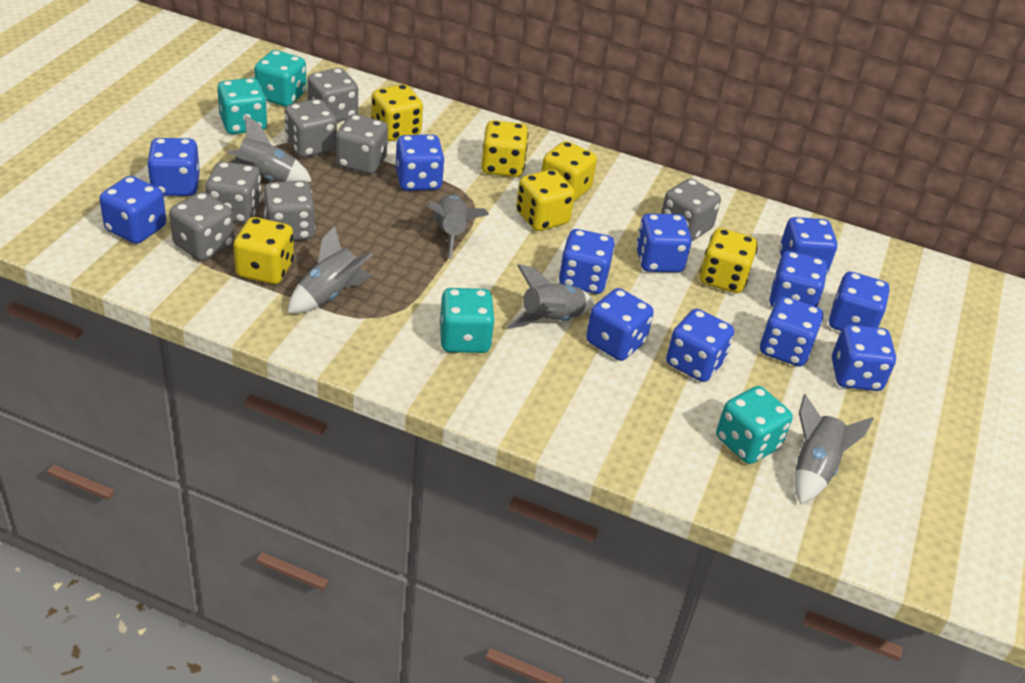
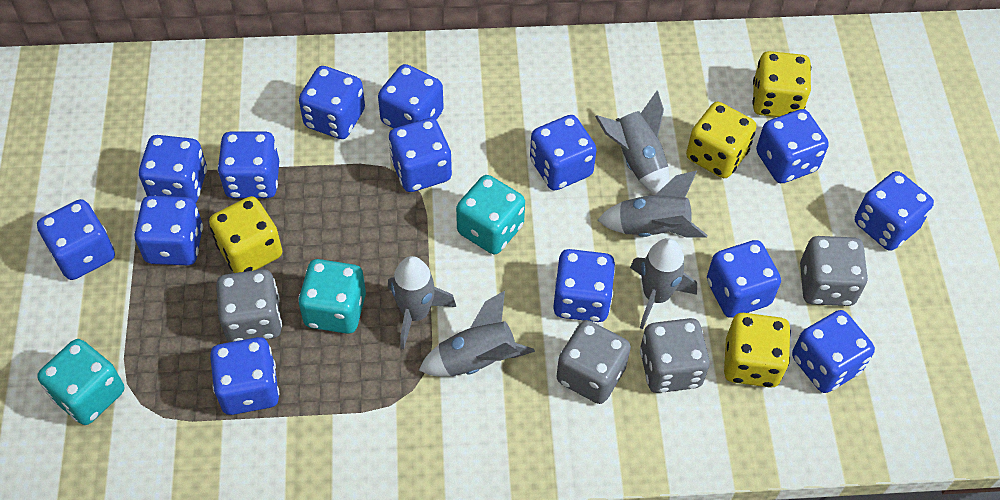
blue dice: 12 -> 14
grey dice: 7 -> 4
turquoise dice: 4 -> 3
yellow dice: 6 -> 4

